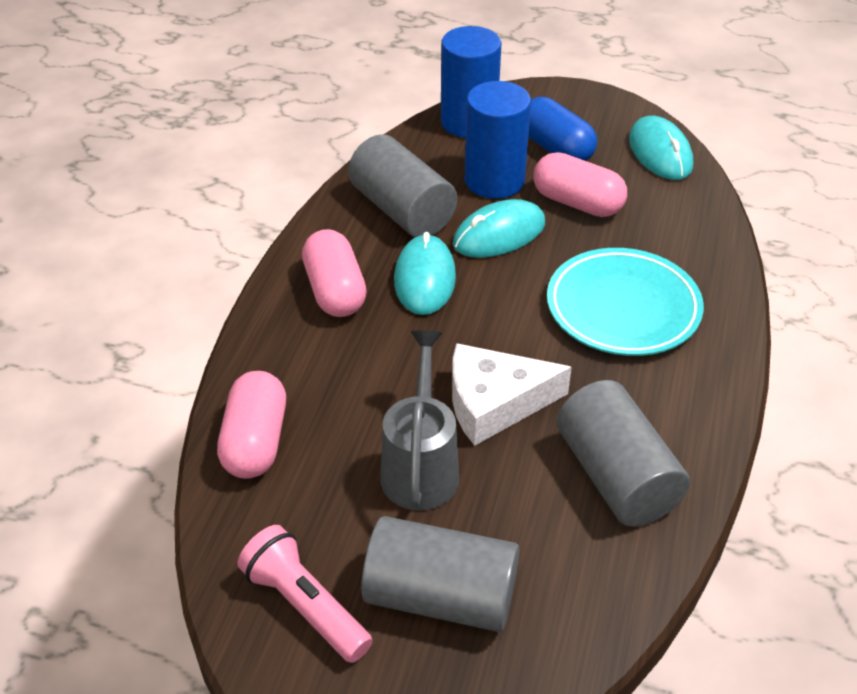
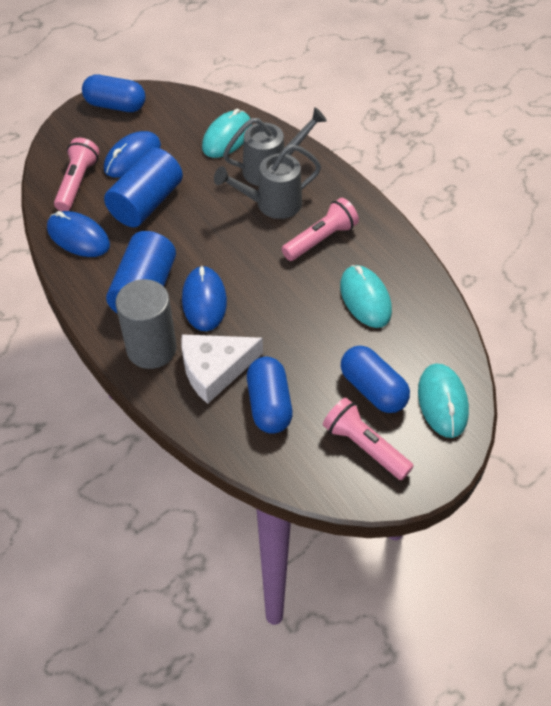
blue capsule: 1 -> 3
blue mouse: 0 -> 3
grey cylinder: 3 -> 1
grey watering can: 1 -> 2
pink capsule: 3 -> 0
pink flashlight: 1 -> 3
turquoise plate: 1 -> 0

